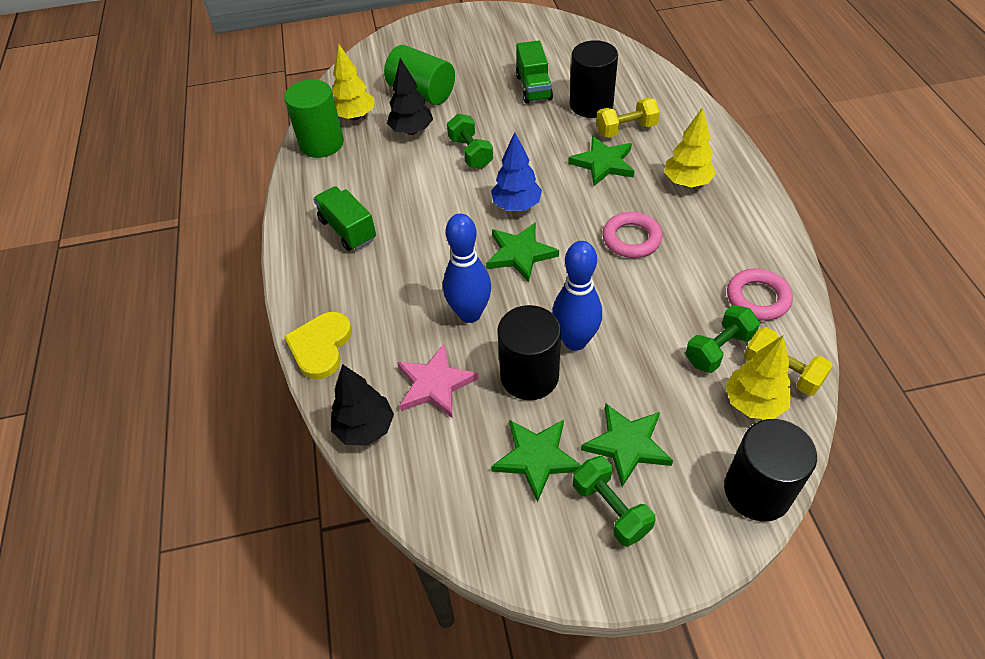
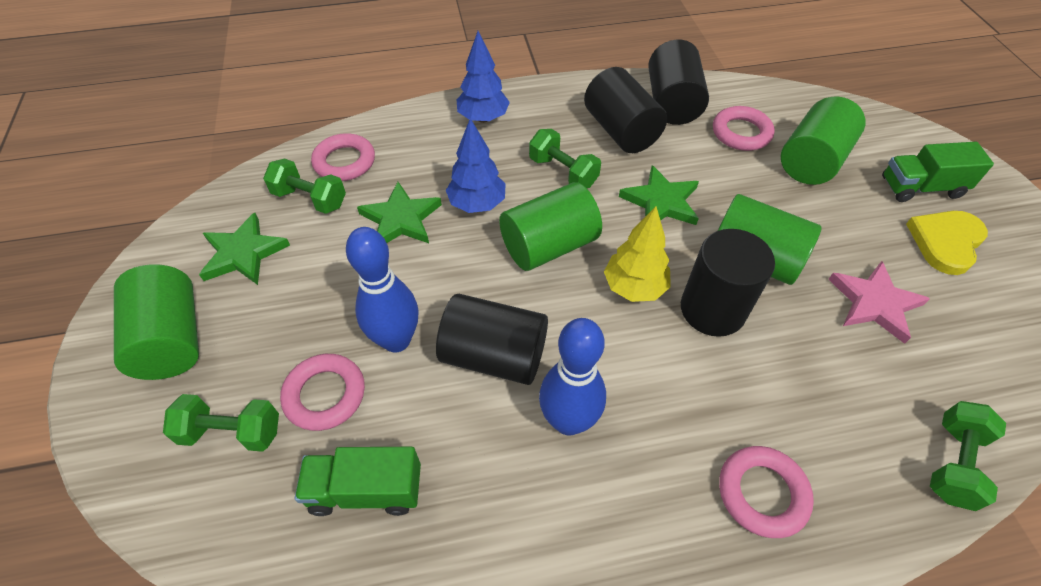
black cylinder: 3 -> 4
black tree: 2 -> 0
blue tree: 1 -> 2
green cylinder: 2 -> 4
green dumbbell: 3 -> 4
green star: 4 -> 3
pink ring: 2 -> 4
yellow dumbbell: 2 -> 0
yellow tree: 3 -> 1

